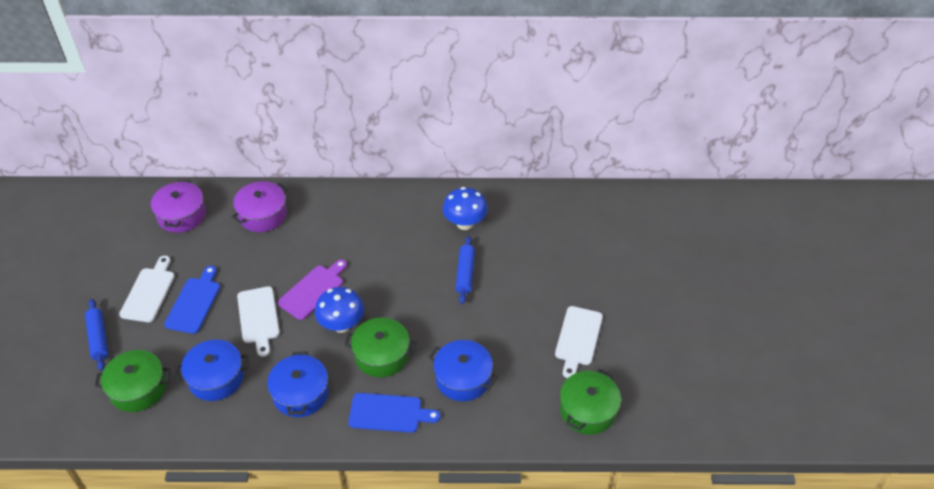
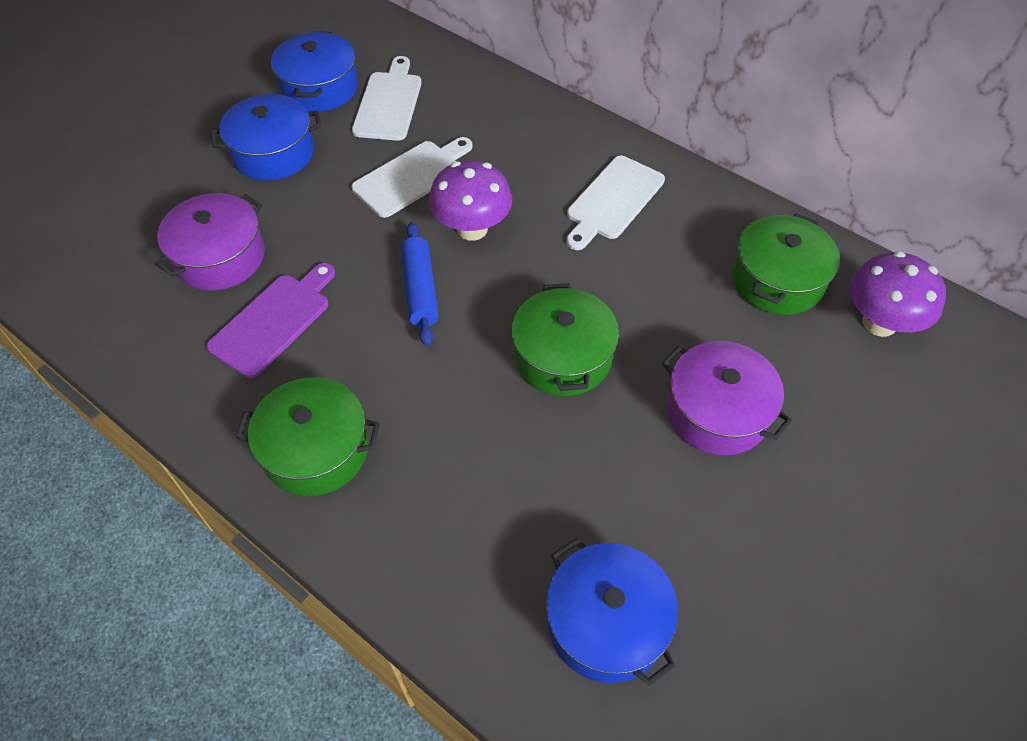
blue cutting board: 2 -> 0
blue mushroom: 2 -> 0
blue rolling pin: 2 -> 1
purple mushroom: 0 -> 2

